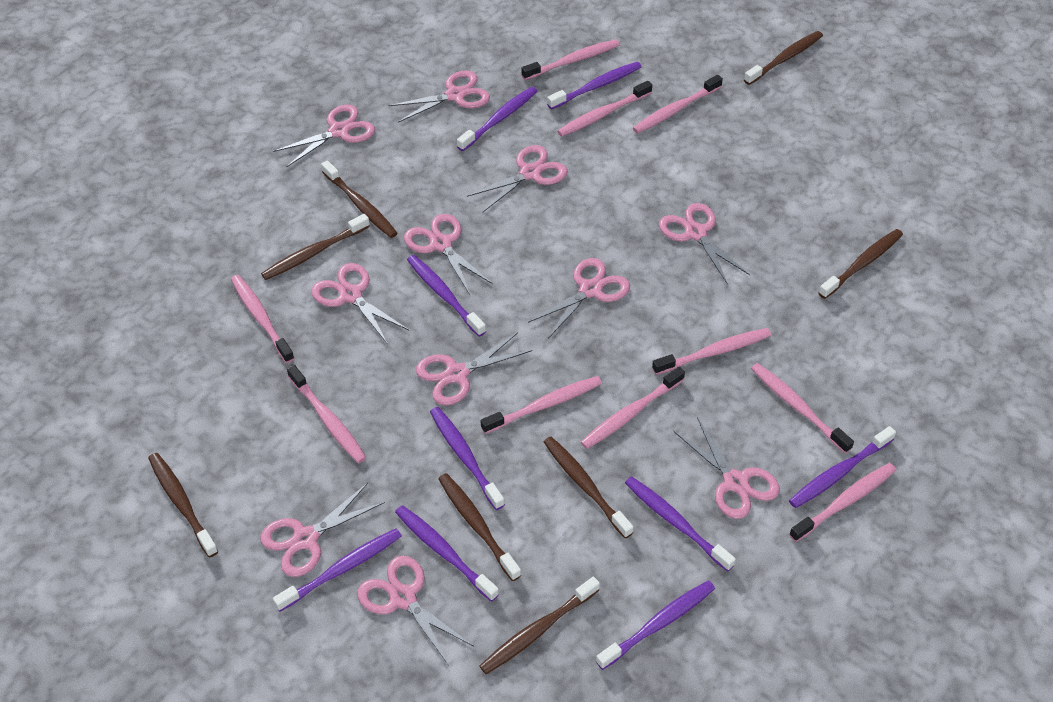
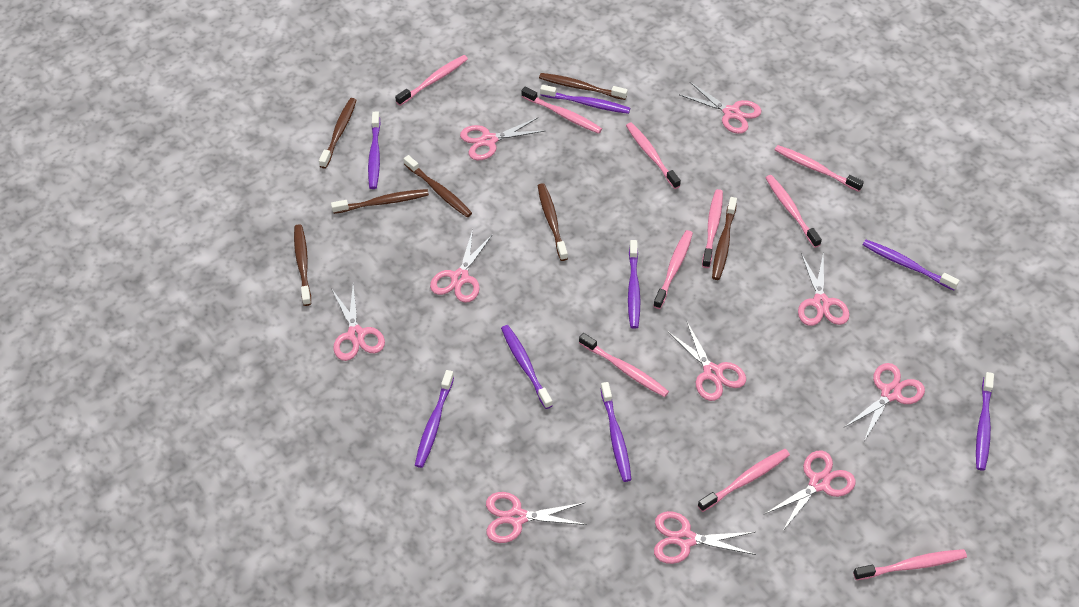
brown toothbrush: 8 -> 7
pink scissors: 11 -> 10
purple toothbrush: 9 -> 8

